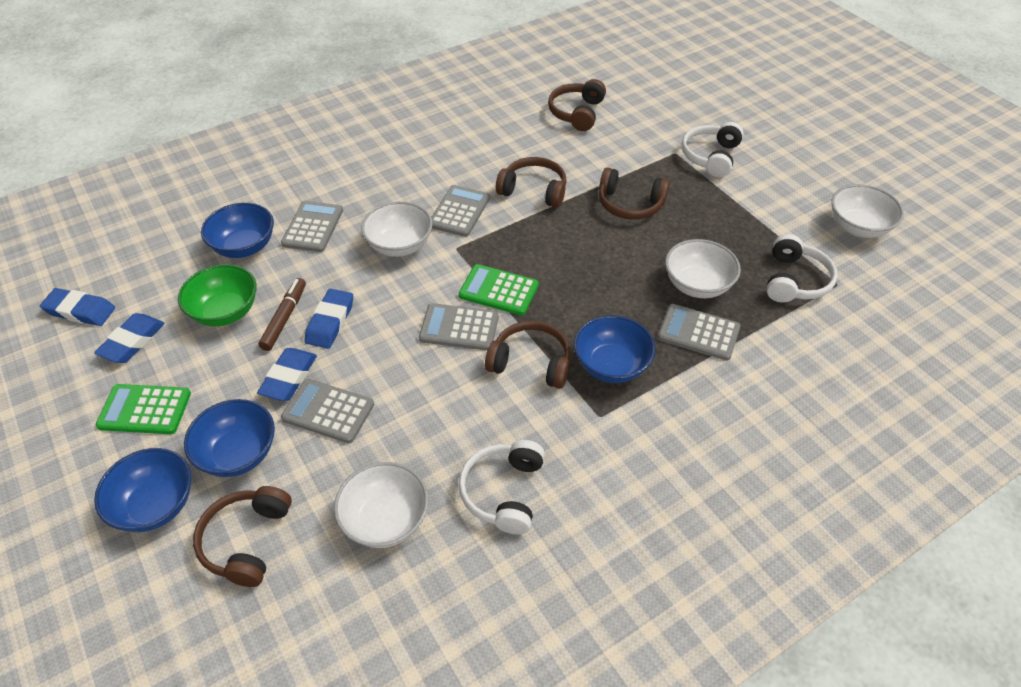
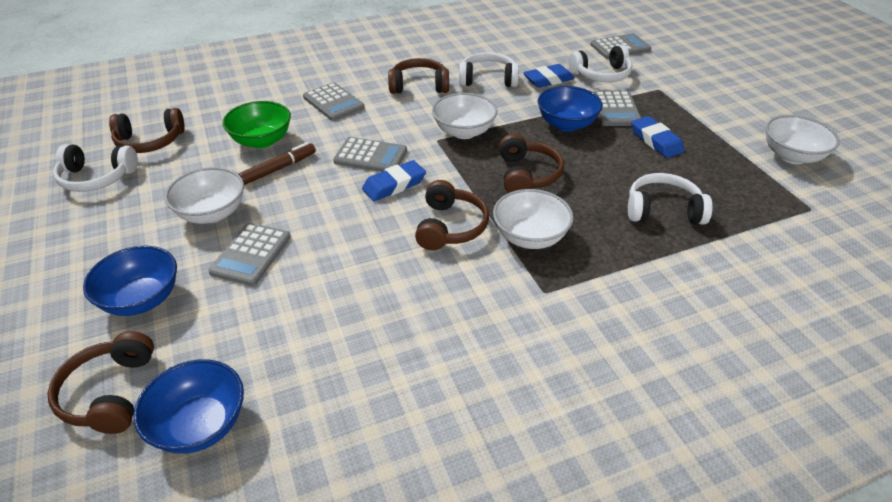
blue bowl: 4 -> 3
blue eraser: 4 -> 3
green calculator: 2 -> 0
white headphones: 3 -> 4

